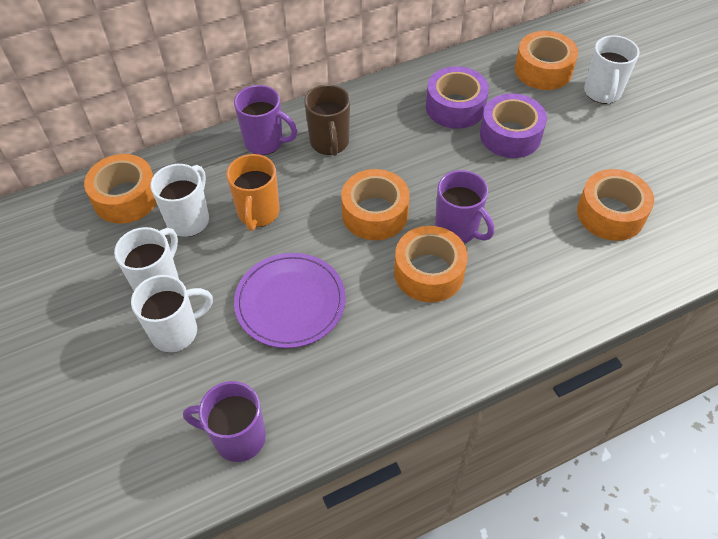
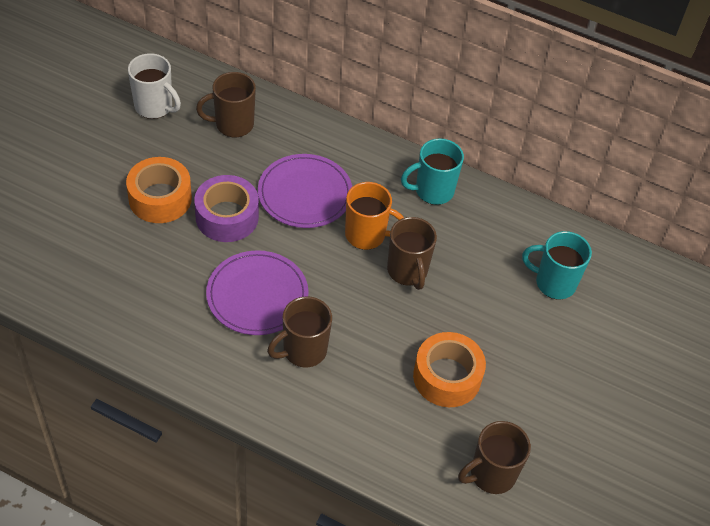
brown mug: 1 -> 4
orange tape: 5 -> 2
purple mug: 3 -> 0
purple plate: 1 -> 2
purple tape: 2 -> 1
turquoise mug: 0 -> 2
white mug: 4 -> 1

